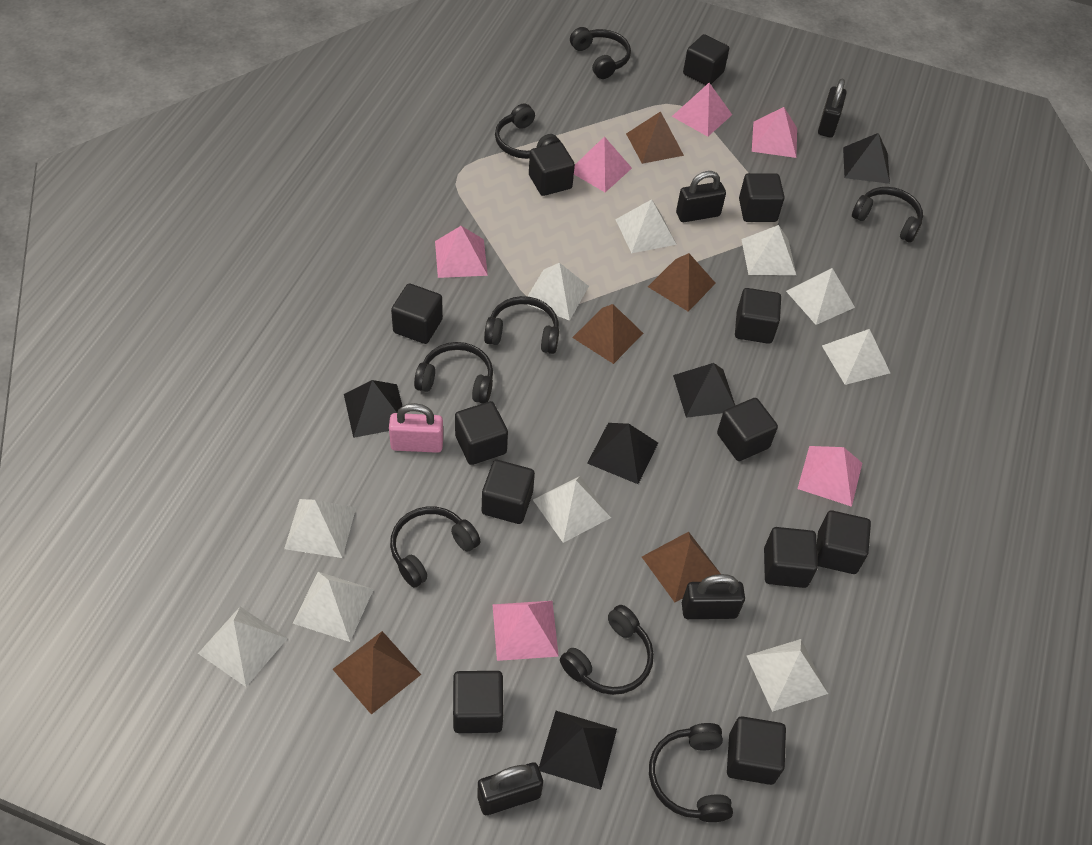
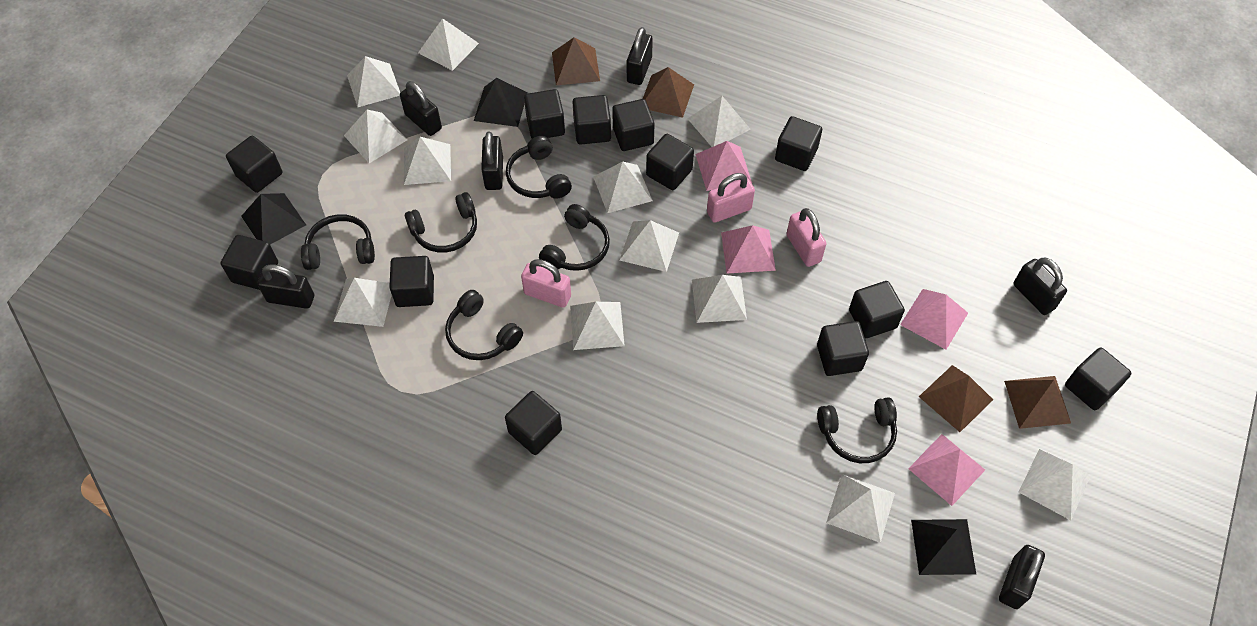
black headphones: 8 -> 6
black padlock: 4 -> 6
black pyramid: 5 -> 3
brown pyramid: 5 -> 4
pink padlock: 1 -> 3
pink pyramid: 6 -> 4
white pyramid: 10 -> 12

